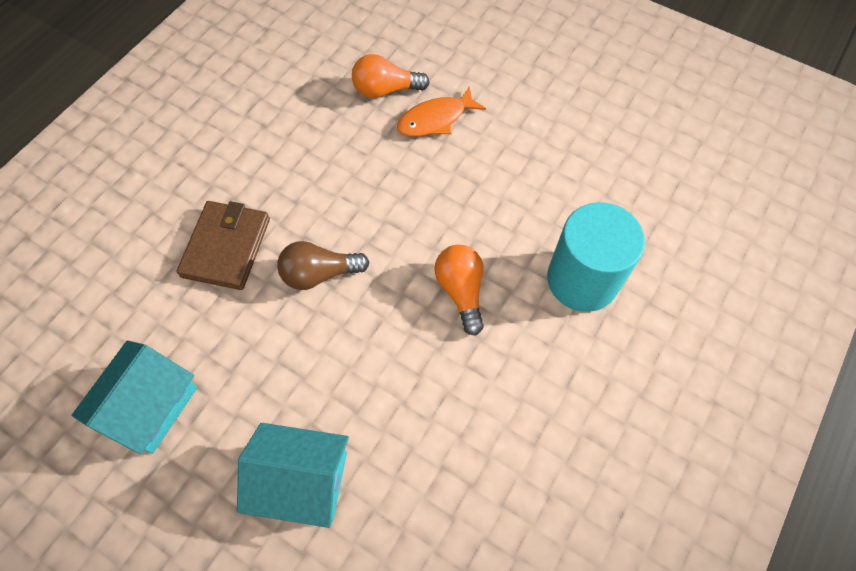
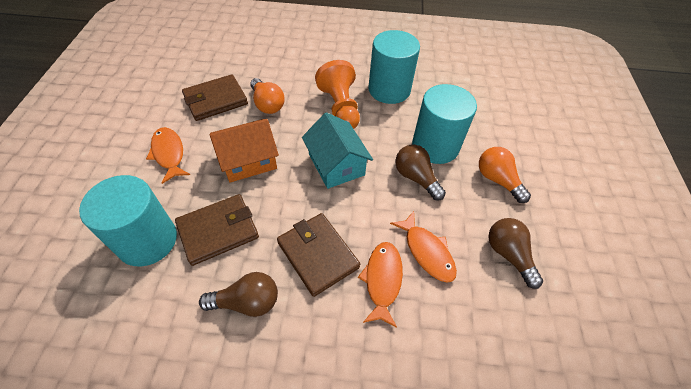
brown light bulb: 1 -> 3
brown wallet: 1 -> 3
orange fish: 1 -> 3
orange house: 0 -> 1
orange pawn: 0 -> 1
turquoise cylinder: 1 -> 3
turquoise house: 2 -> 1

